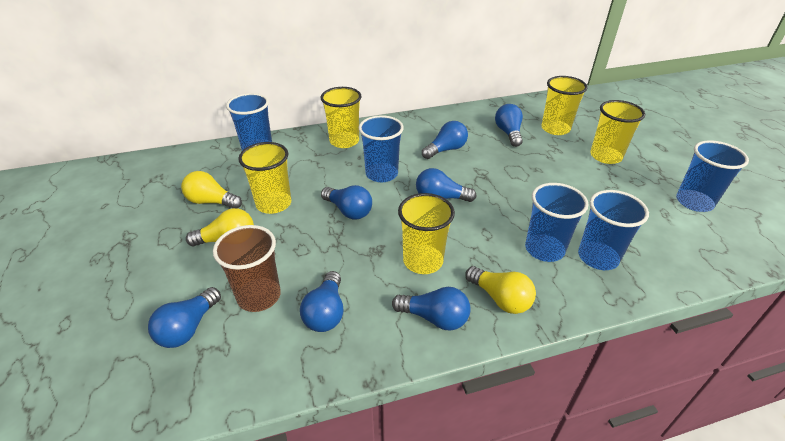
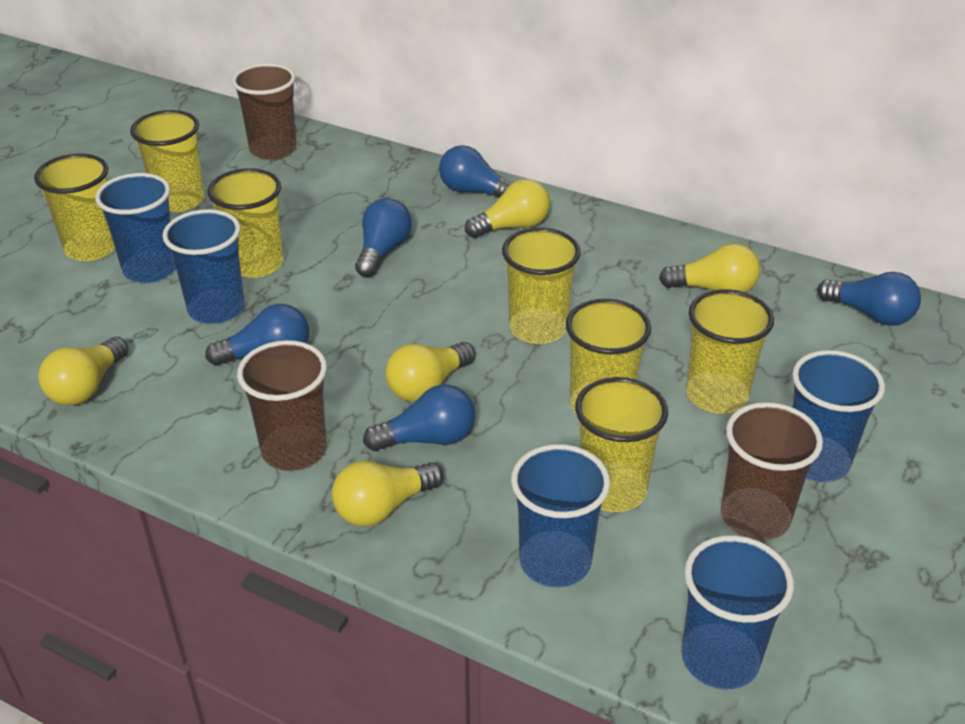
blue light bulb: 7 -> 5
brown cup: 1 -> 3
yellow cup: 5 -> 7
yellow light bulb: 3 -> 5

